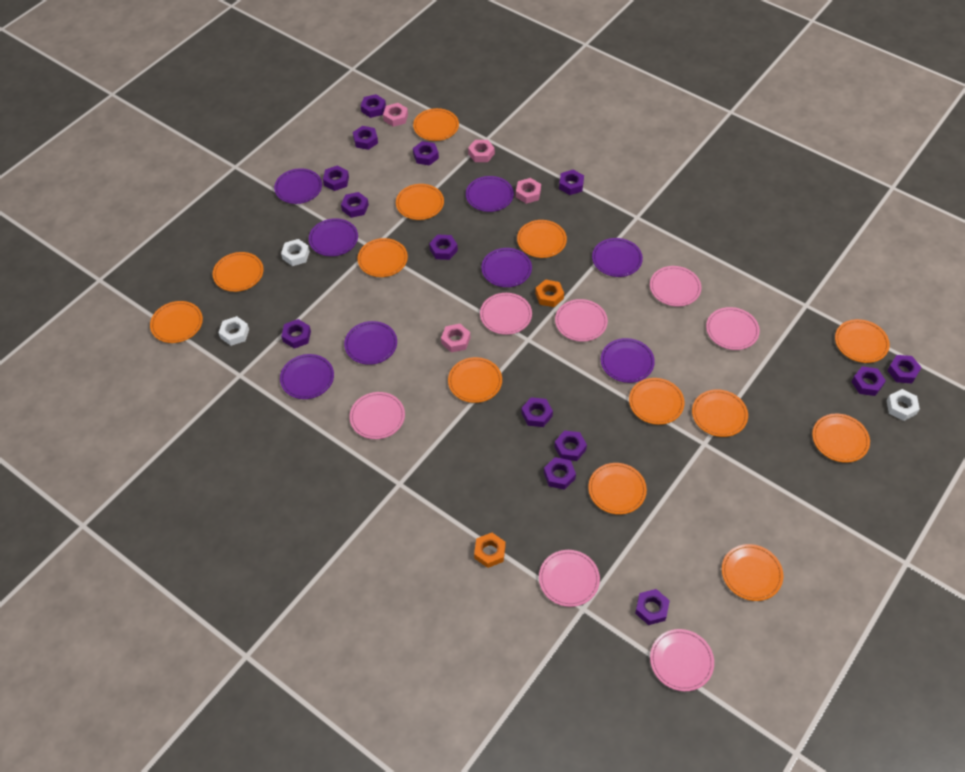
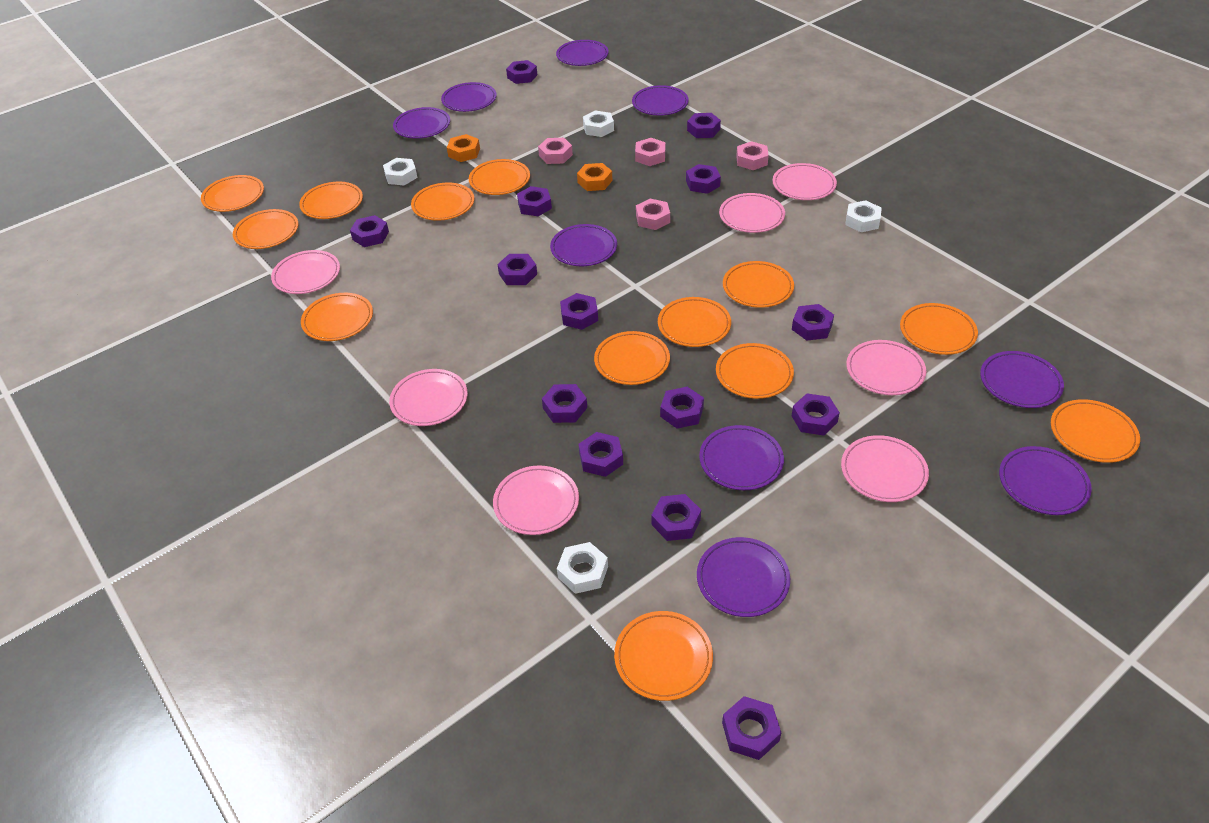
purple plate: 8 -> 9
white nut: 3 -> 4

